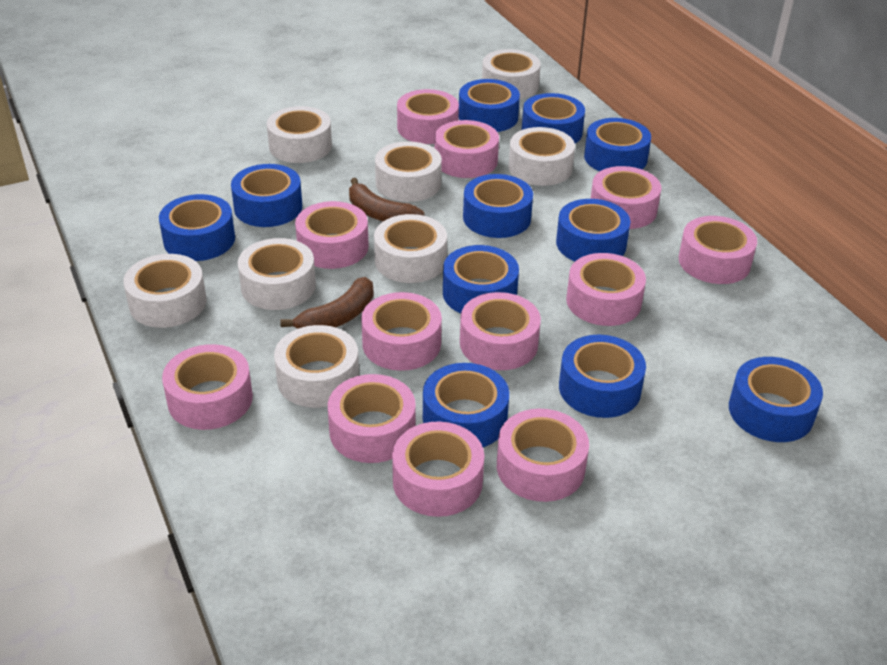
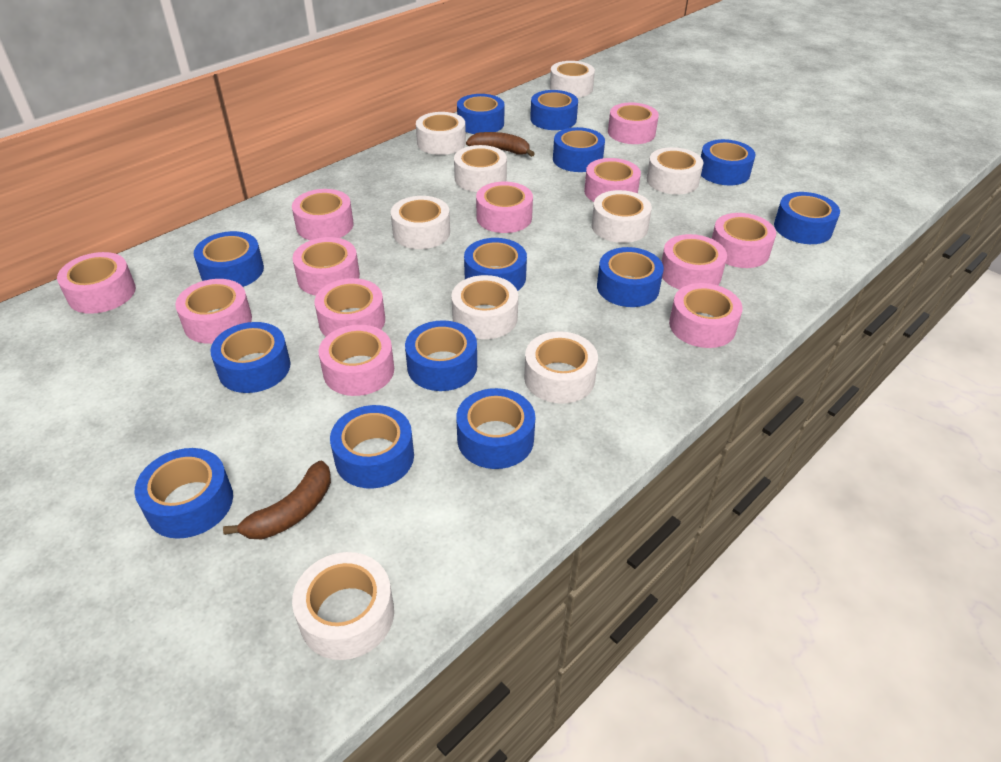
blue tape: 11 -> 13
white tape: 8 -> 9

